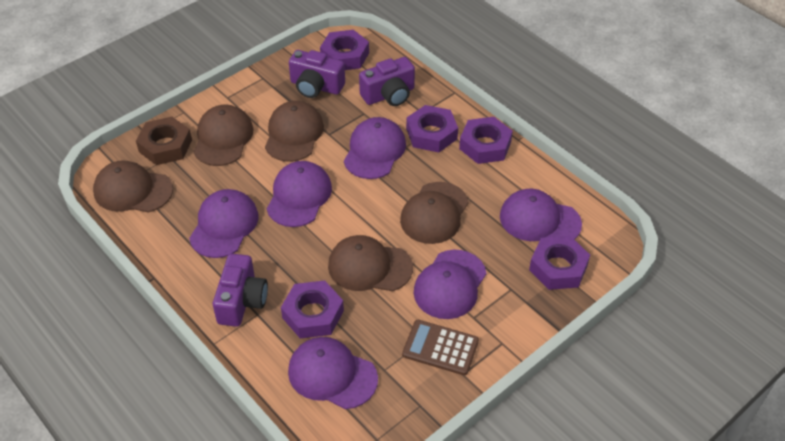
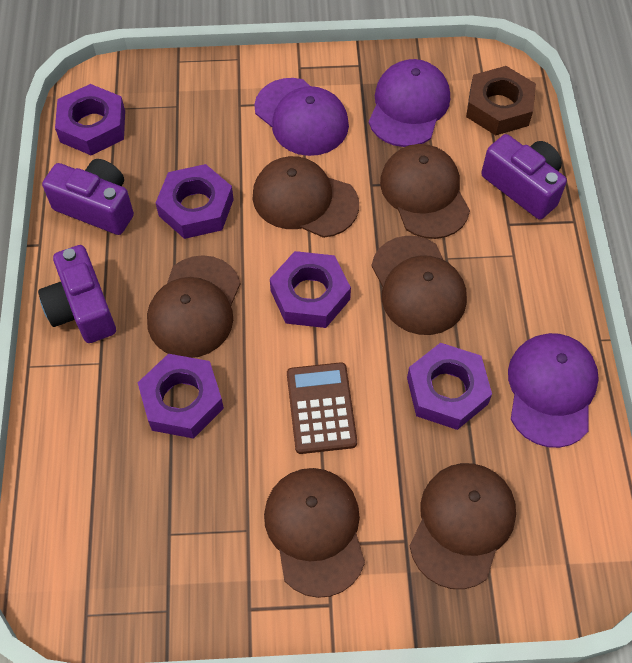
brown cap: 5 -> 6
purple cap: 6 -> 3

